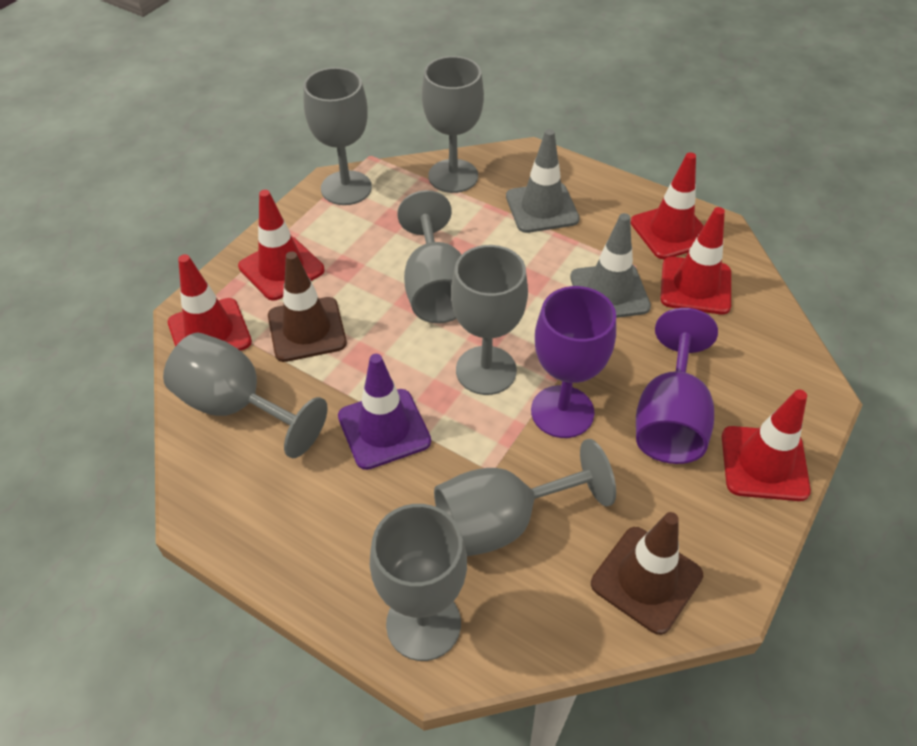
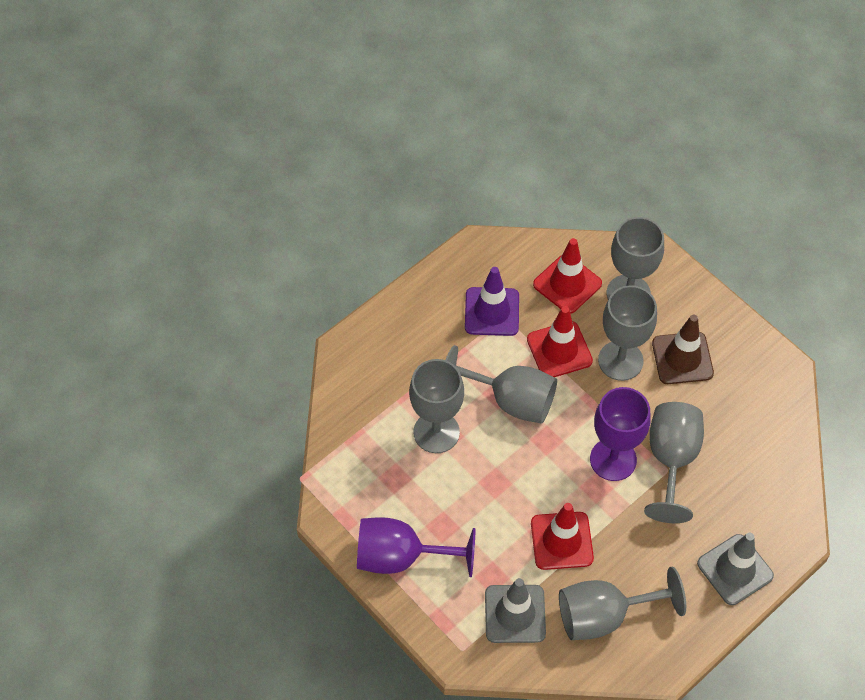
brown traffic cone: 2 -> 1
grey goblet: 7 -> 6
red traffic cone: 5 -> 3

